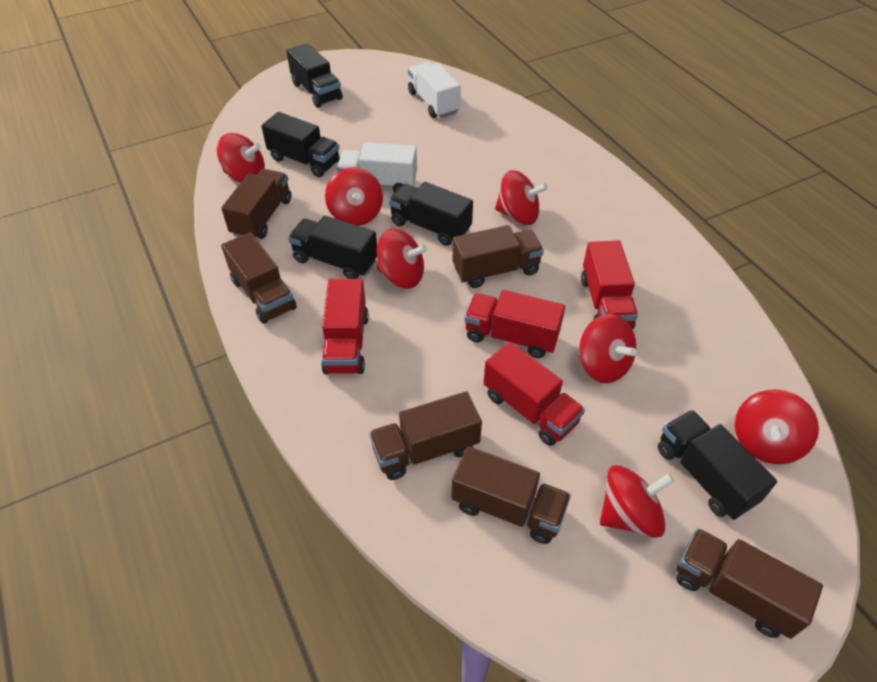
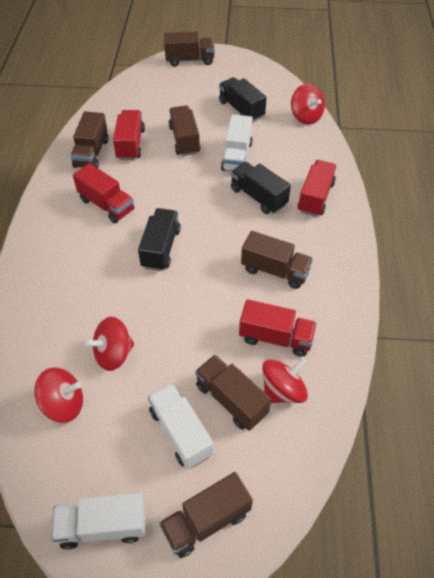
black truck: 5 -> 3
red spinning top: 7 -> 4
white truck: 2 -> 3

